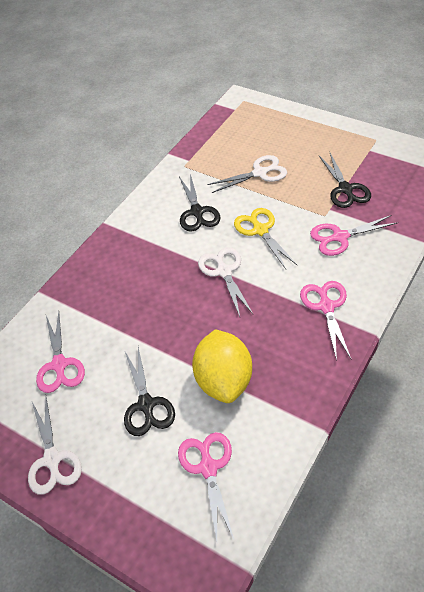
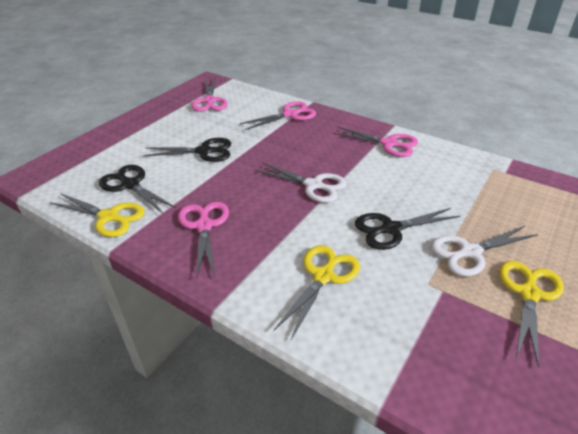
white scissors: 3 -> 2
yellow lemon: 1 -> 0
yellow scissors: 1 -> 3

